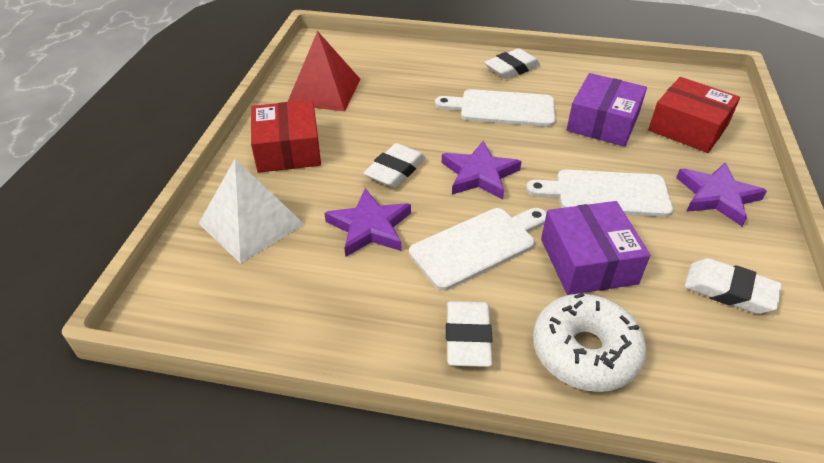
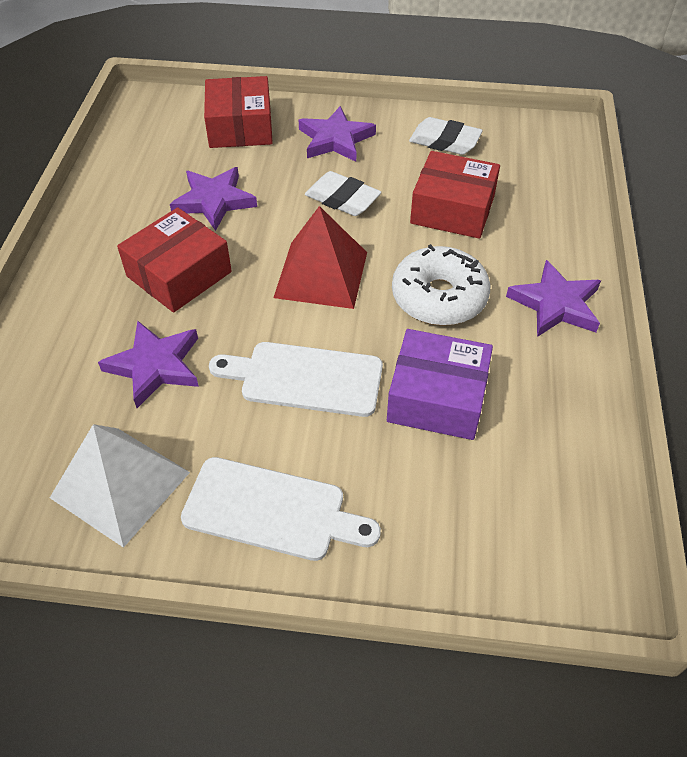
purple box: 2 -> 1
purple star: 3 -> 4
red box: 2 -> 3
white cutting board: 3 -> 2
white eraser: 4 -> 2

